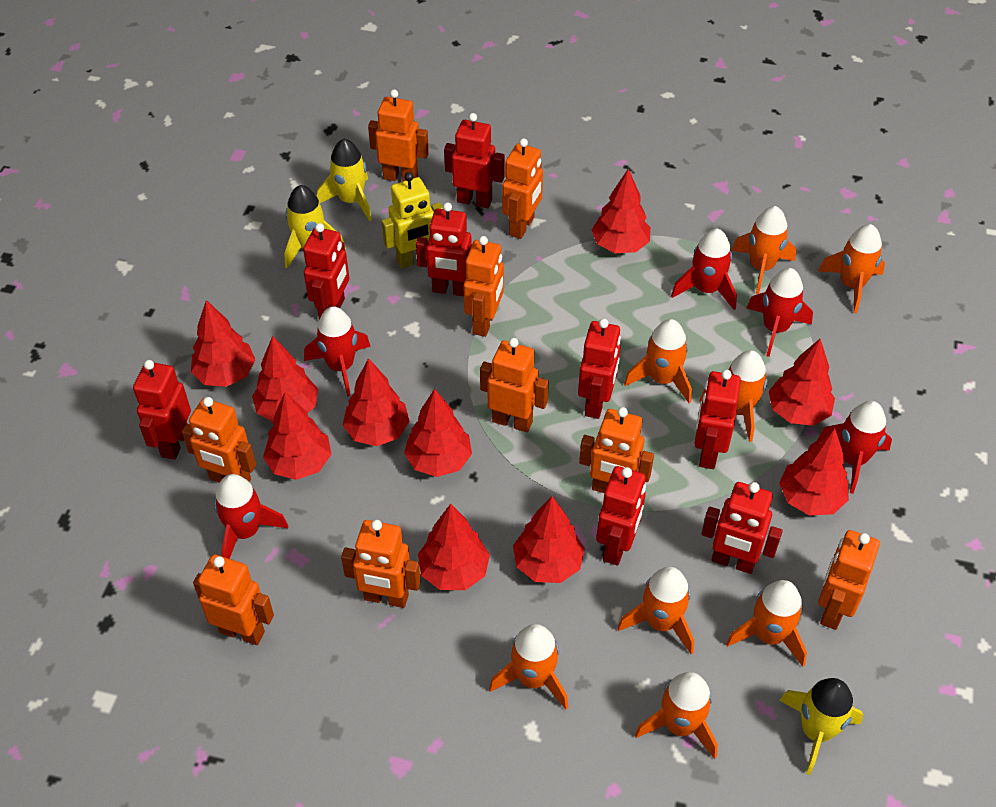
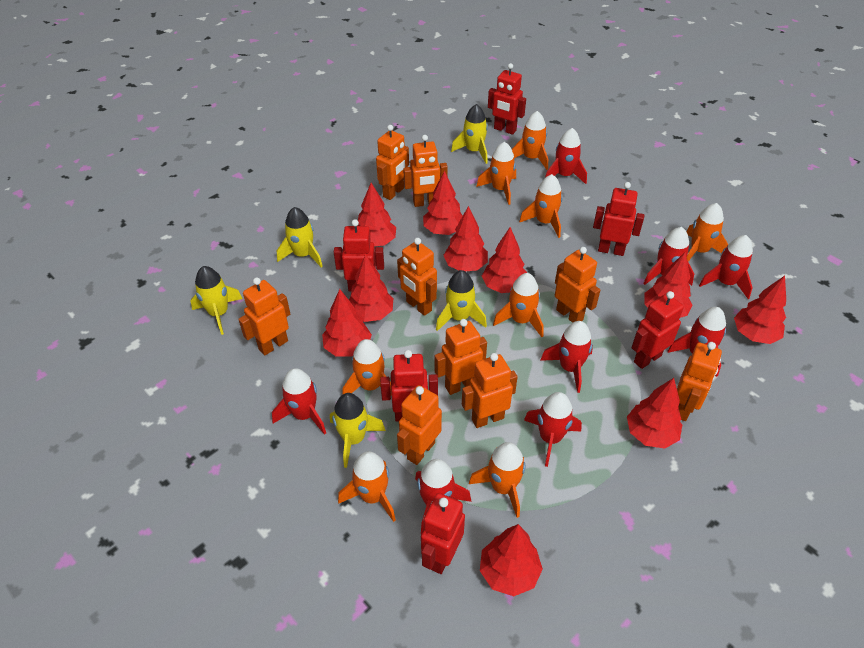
red robot: 8 -> 6
red rocket: 5 -> 8
yellow robot: 1 -> 0
yellow rocket: 3 -> 5

